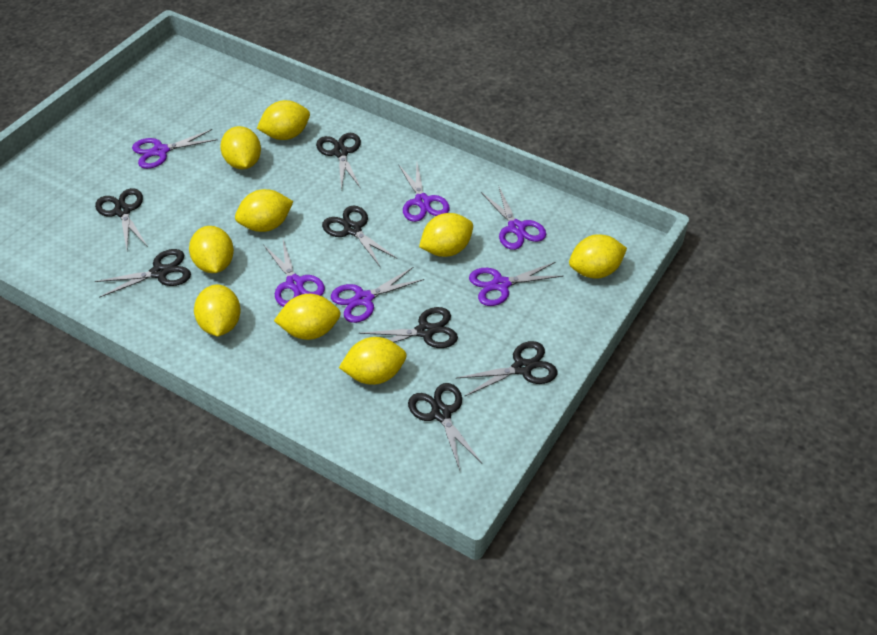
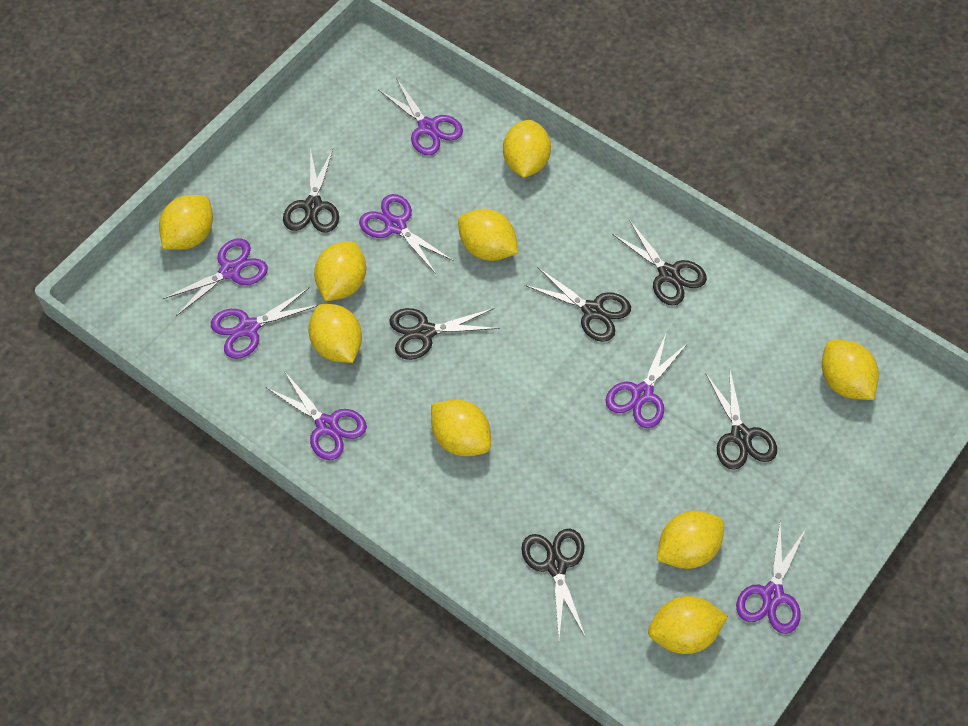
black scissors: 7 -> 6
purple scissors: 6 -> 7

